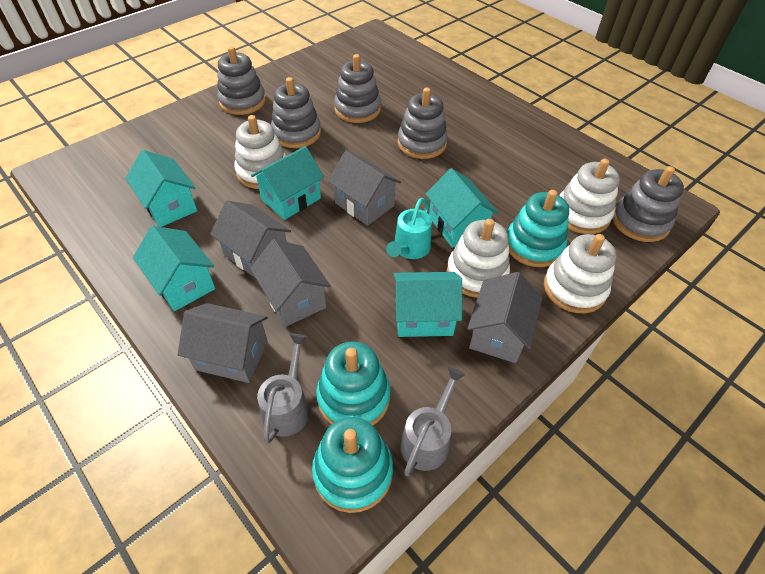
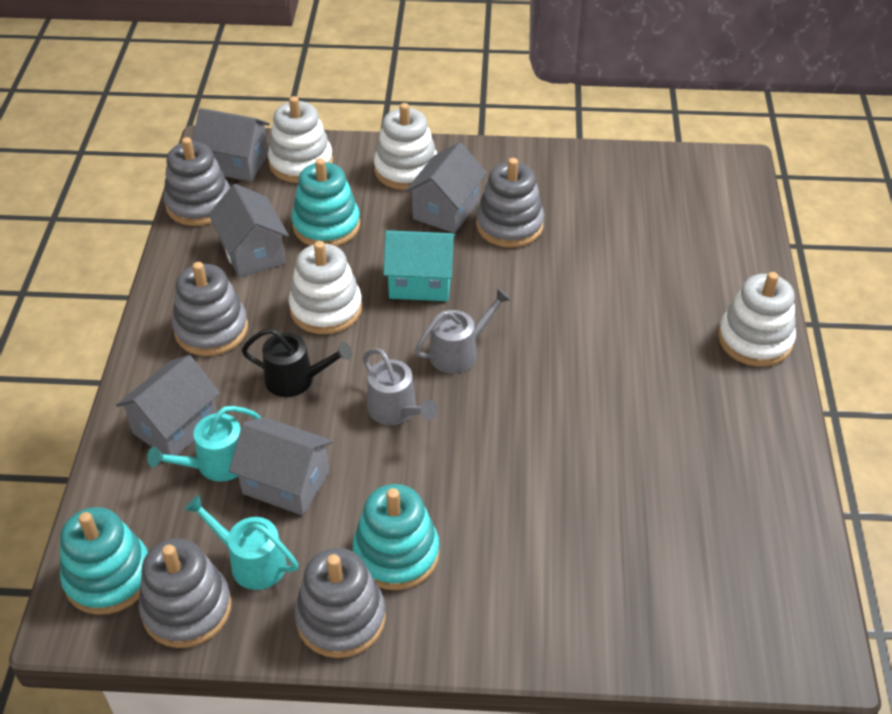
black watering can: 0 -> 1
turquoise house: 5 -> 1
turquoise watering can: 1 -> 2

